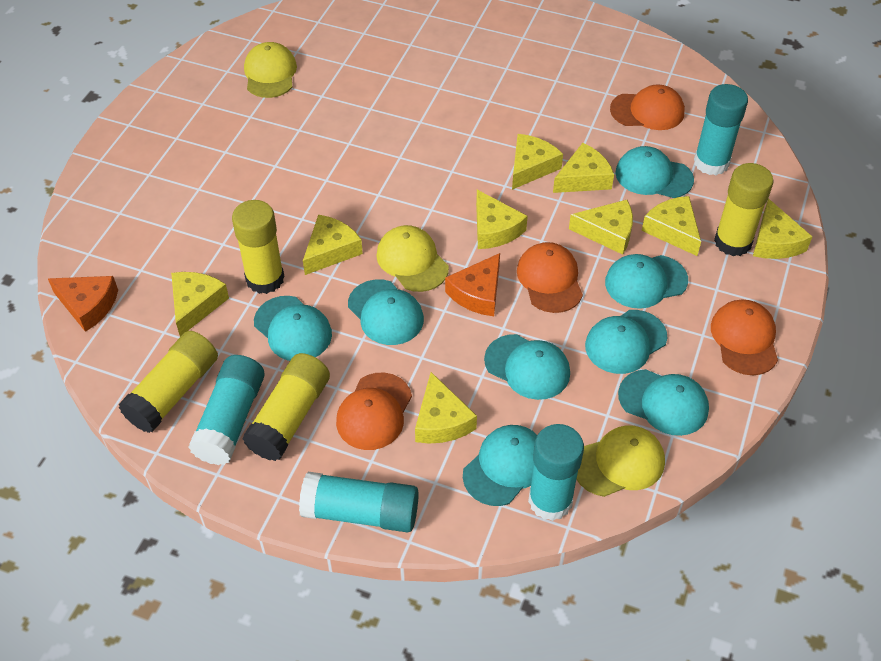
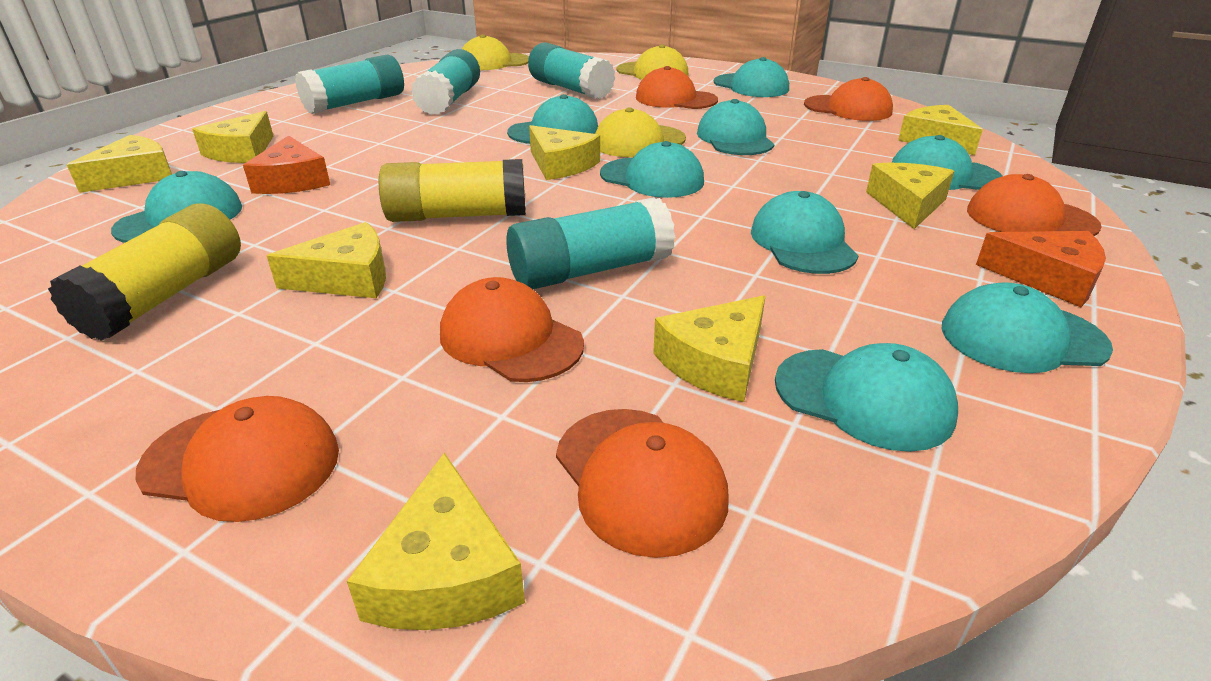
orange cap: 4 -> 6
turquoise cap: 8 -> 9
yellow cheese: 9 -> 8
yellow glue stick: 4 -> 2

